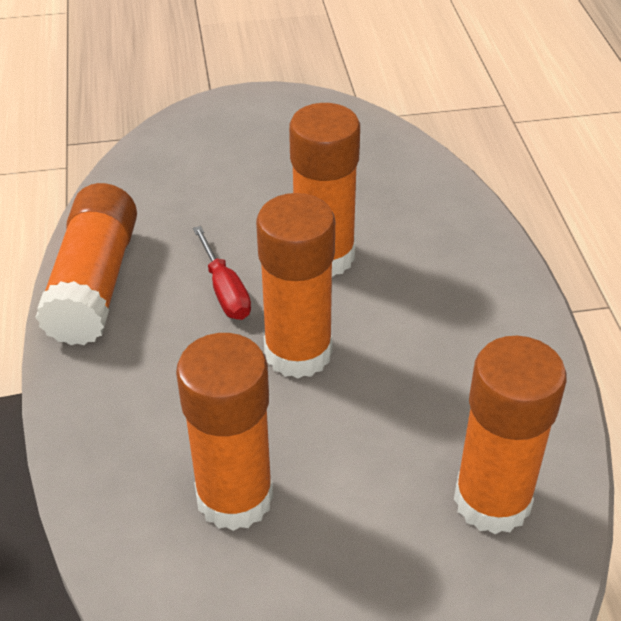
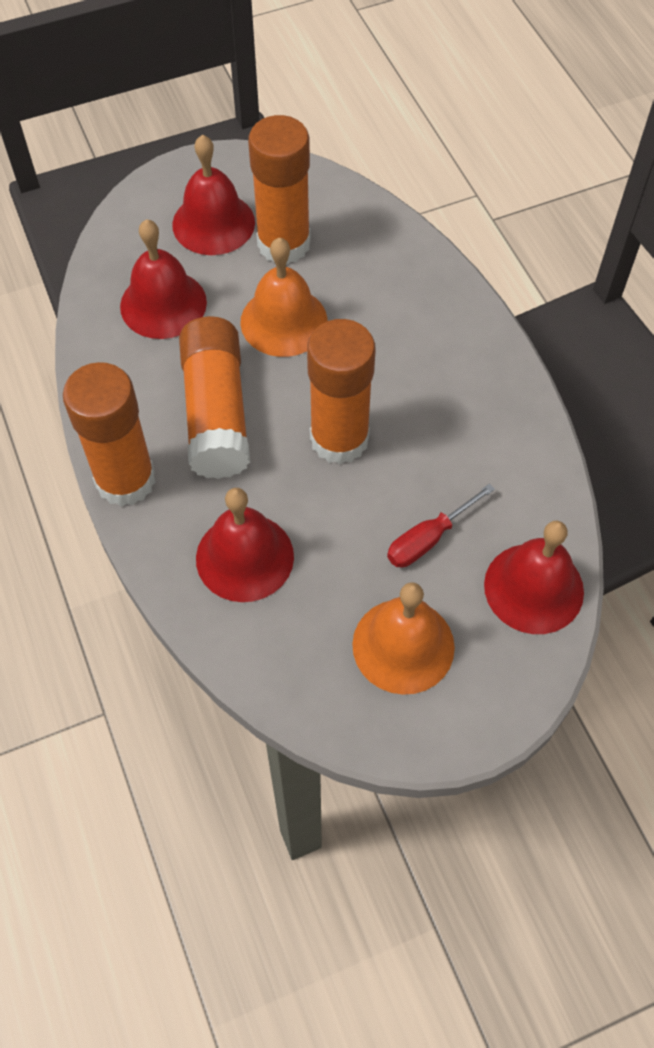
orange bell: 0 -> 2
orange glue stick: 5 -> 4
red bell: 0 -> 4

